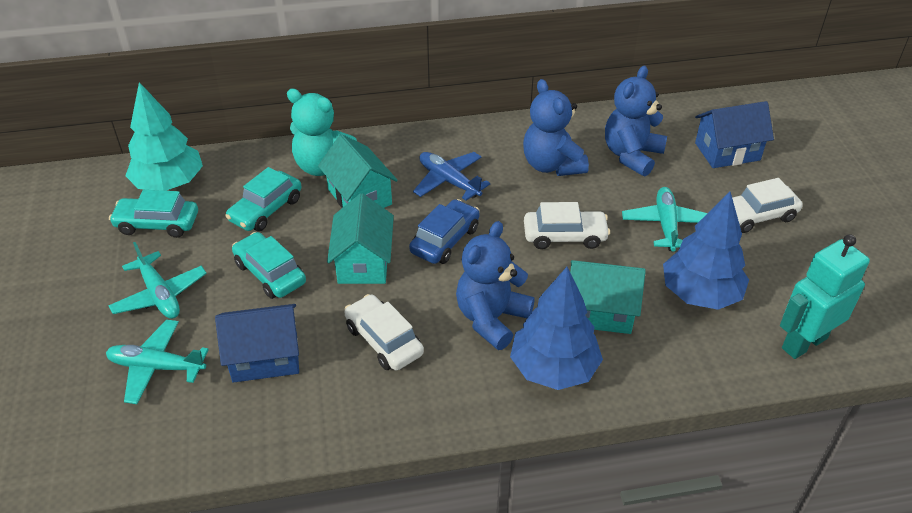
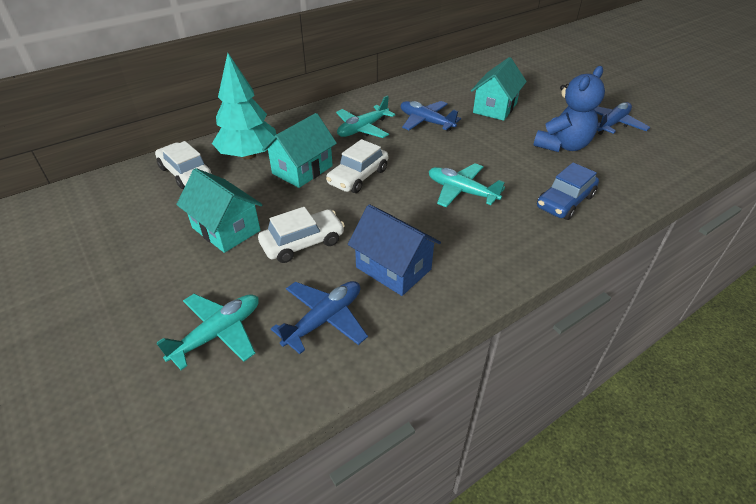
blue house: 2 -> 1
blue plane: 1 -> 3
blue teddy bear: 3 -> 1
blue tree: 2 -> 0
turquoise car: 3 -> 0
turquoise robot: 1 -> 0
turquoise teddy bear: 1 -> 0

